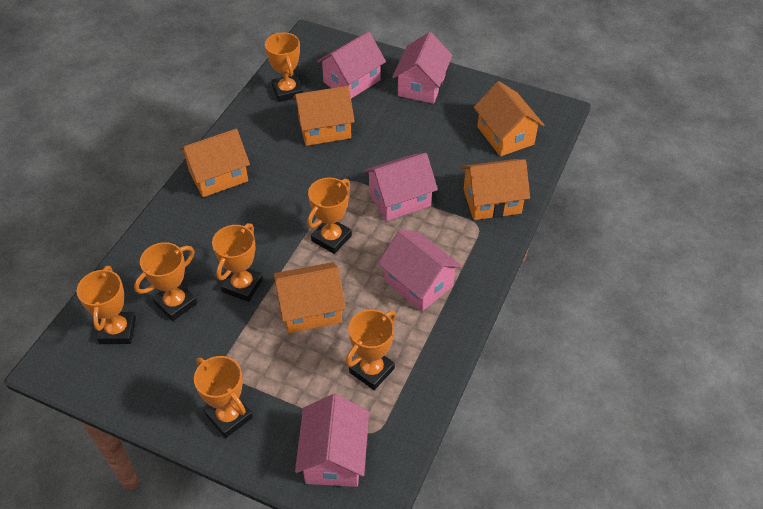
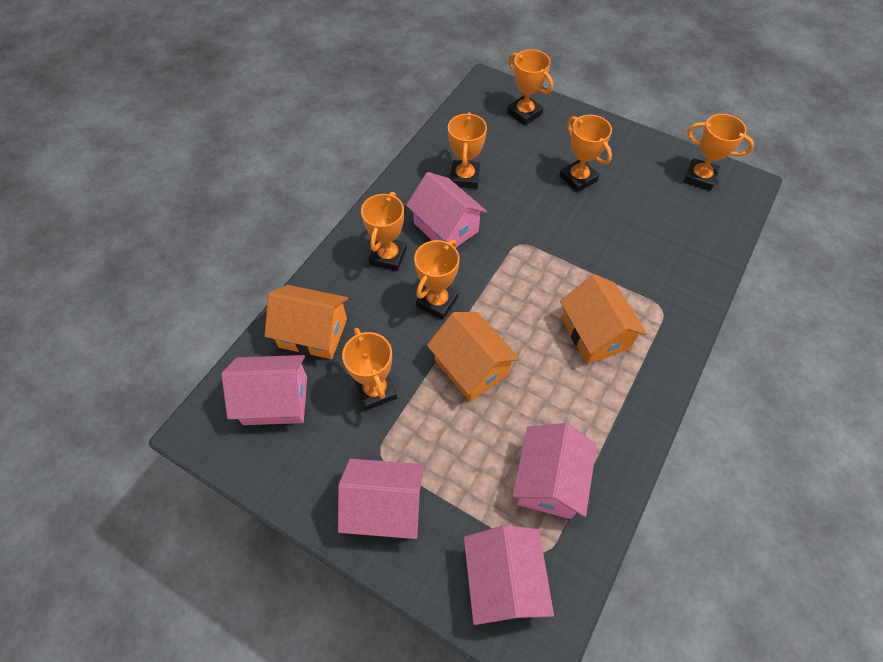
orange house: 5 -> 3

